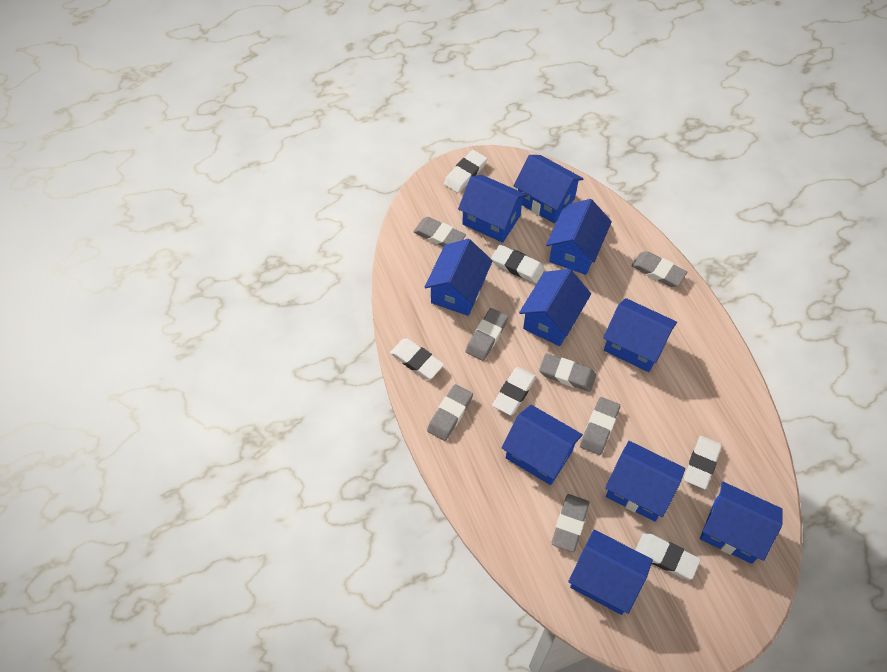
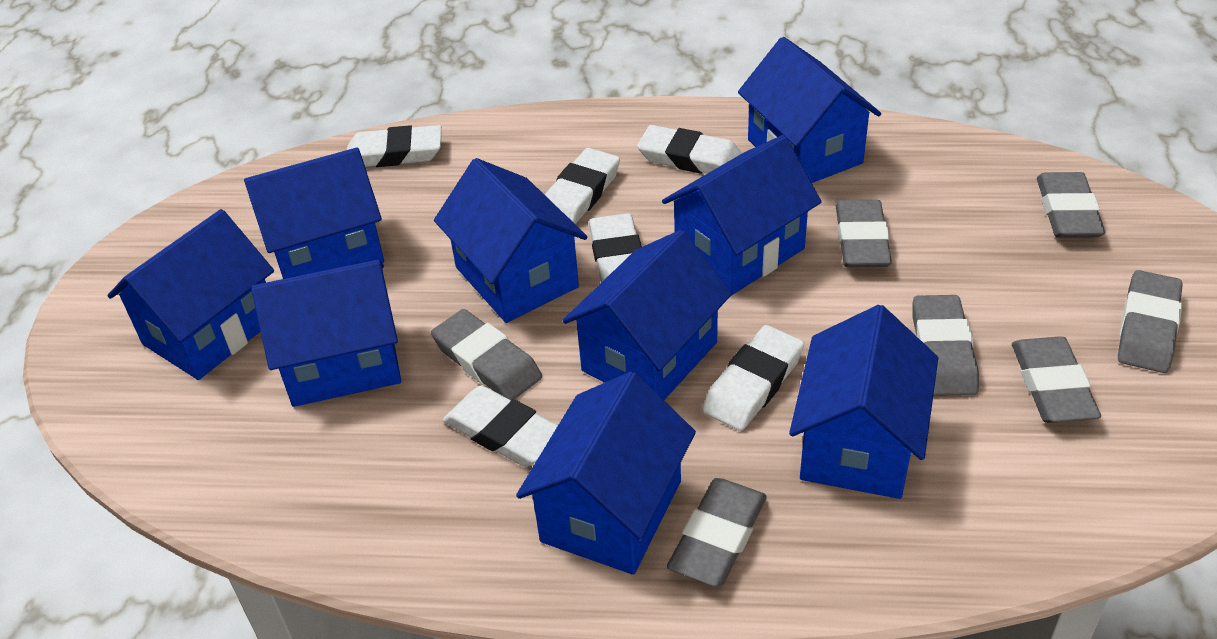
blue house: 10 -> 9

